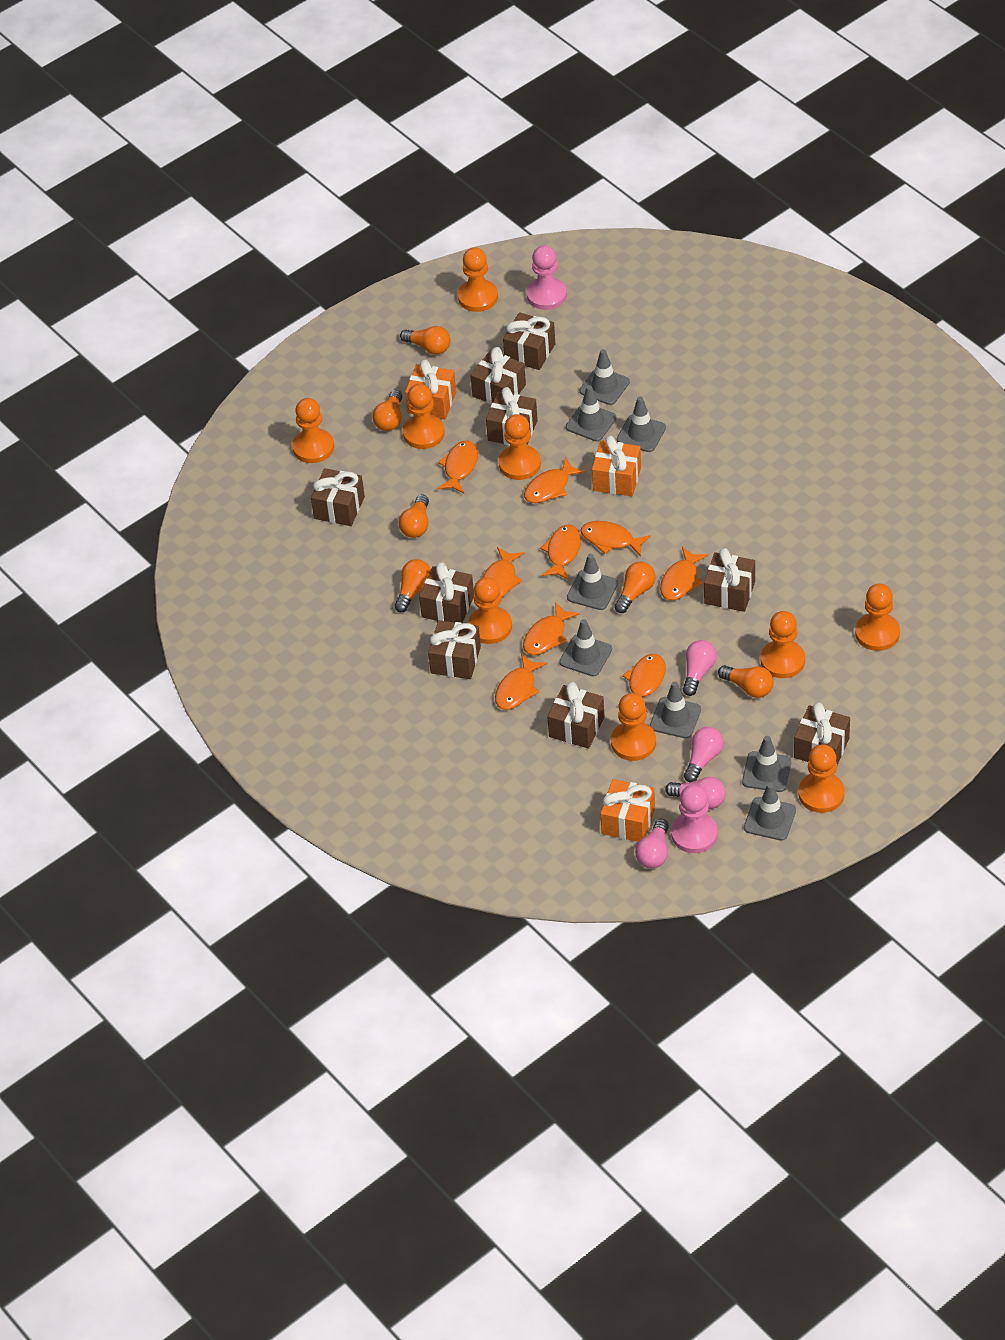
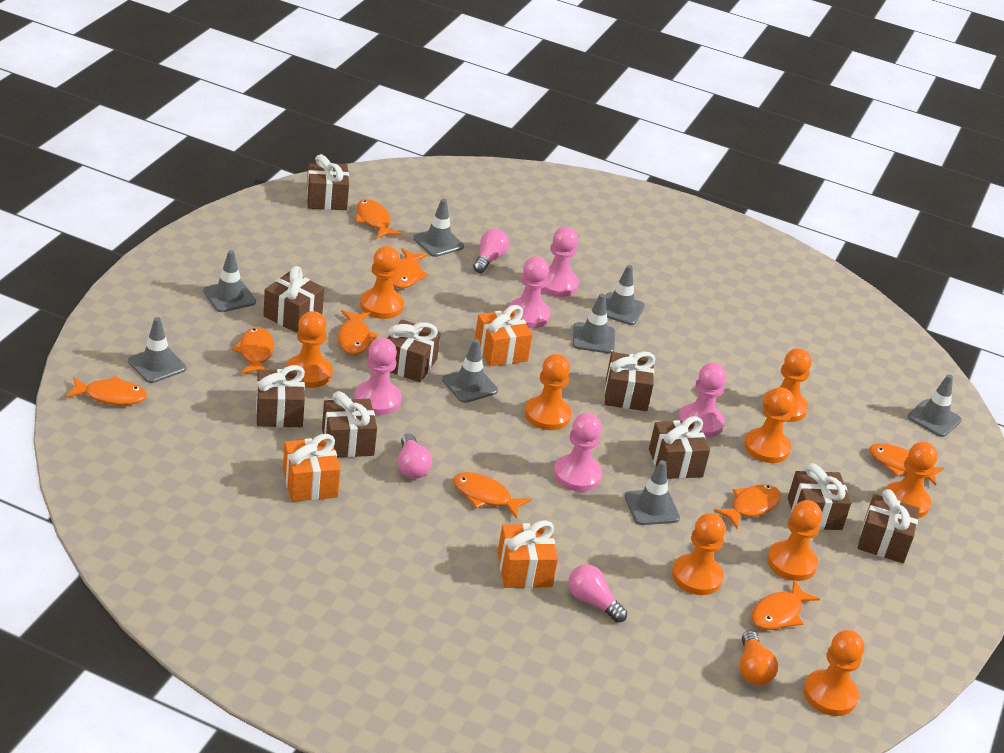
orange light bulb: 6 -> 1
pink light bulb: 4 -> 3
pink pawn: 2 -> 5

